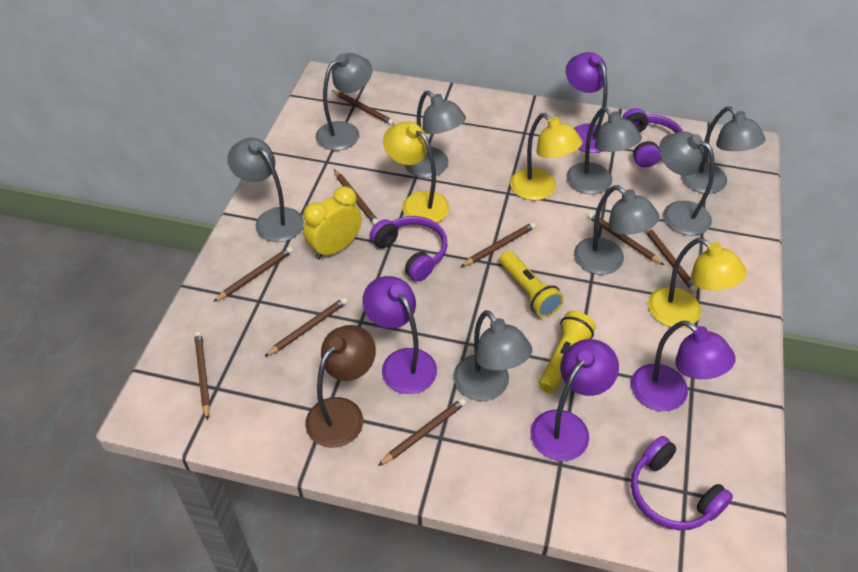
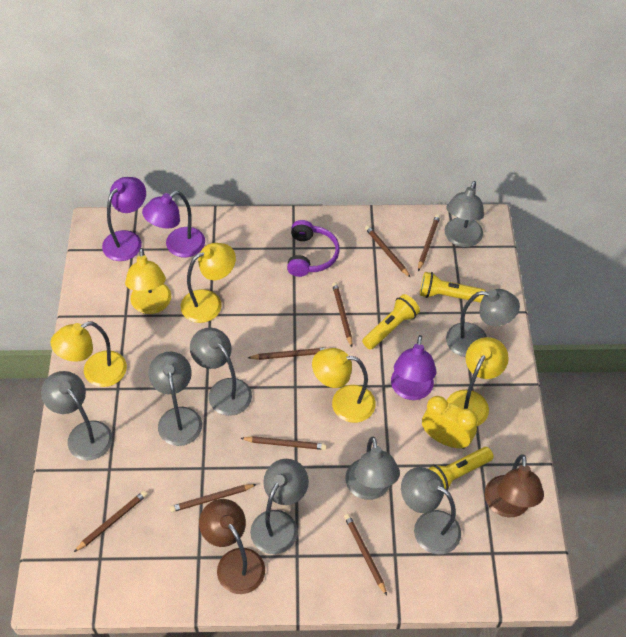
brown lamp: 1 -> 2
brown pencil: 9 -> 8
purple headphones: 3 -> 1
purple lamp: 4 -> 3
yellow flashlight: 2 -> 3
yellow lamp: 3 -> 5

